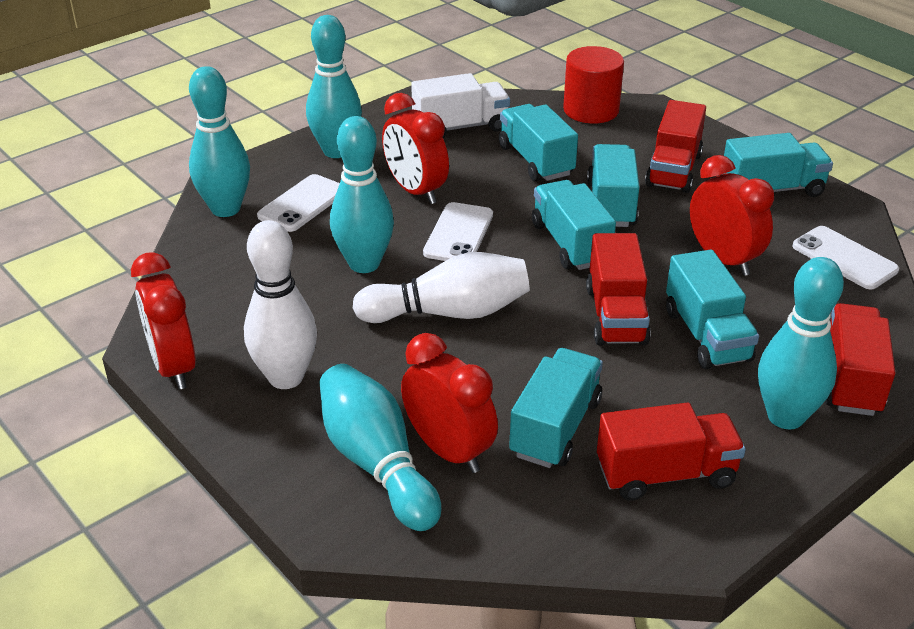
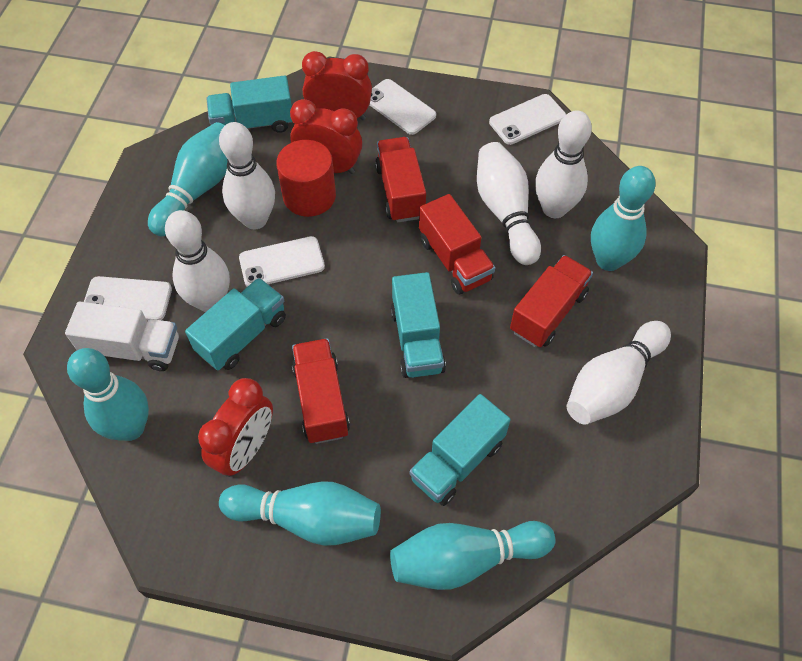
red clock: 4 -> 3
turquoise truck: 6 -> 4
white bowling pin: 2 -> 5
white phone: 3 -> 4

